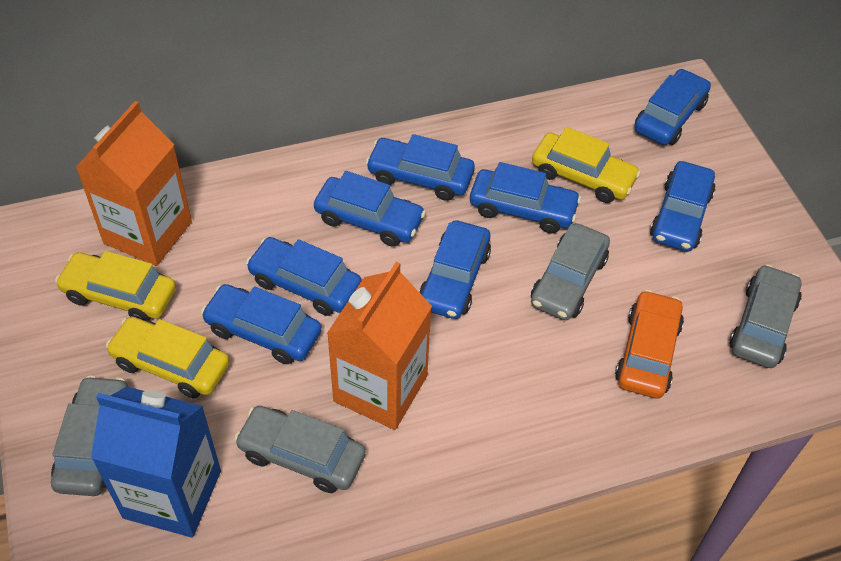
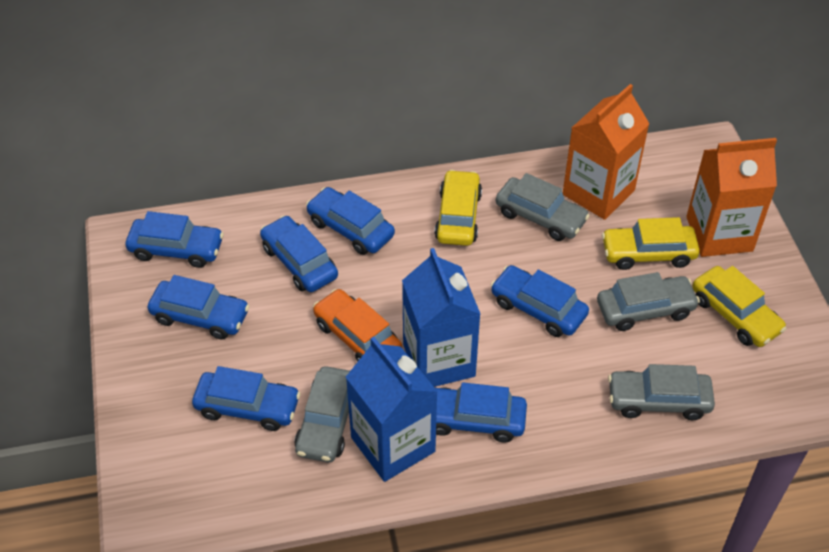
blue car: 8 -> 7
blue carton: 1 -> 2

